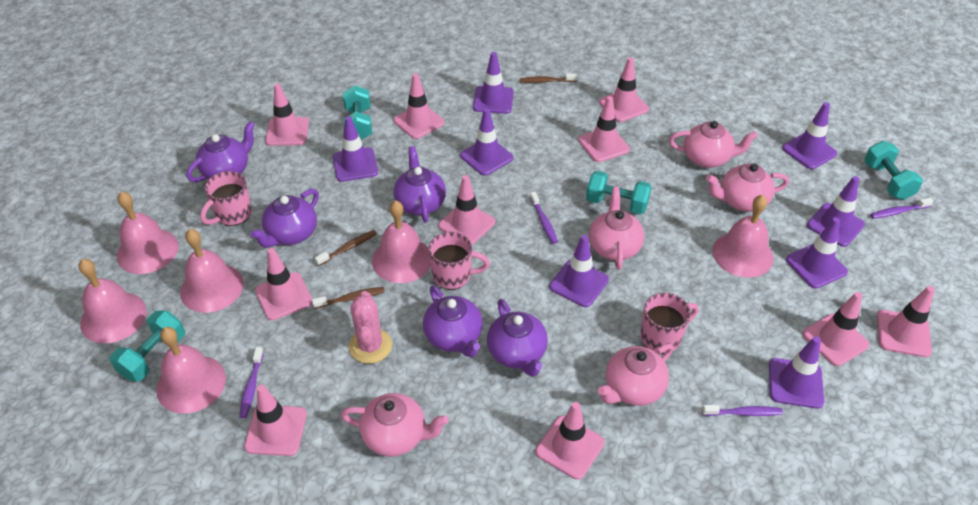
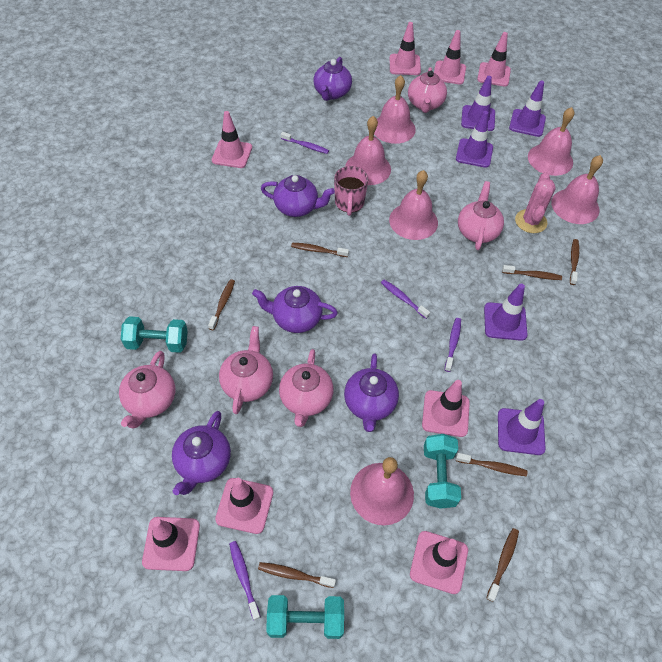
brown toothbrush: 3 -> 7
pink mug: 3 -> 1
pink traffic cone: 10 -> 8
purple traffic cone: 8 -> 5
turquoise dumbbell: 4 -> 3

